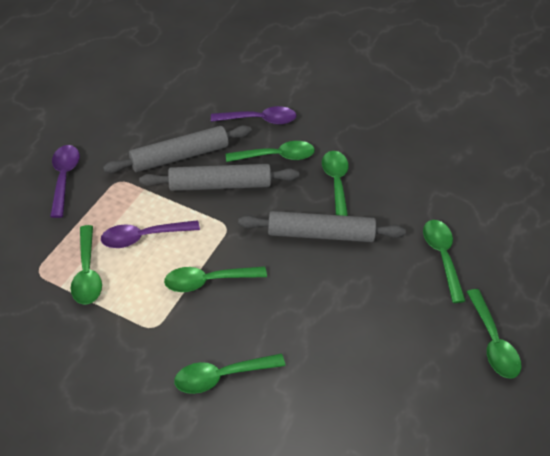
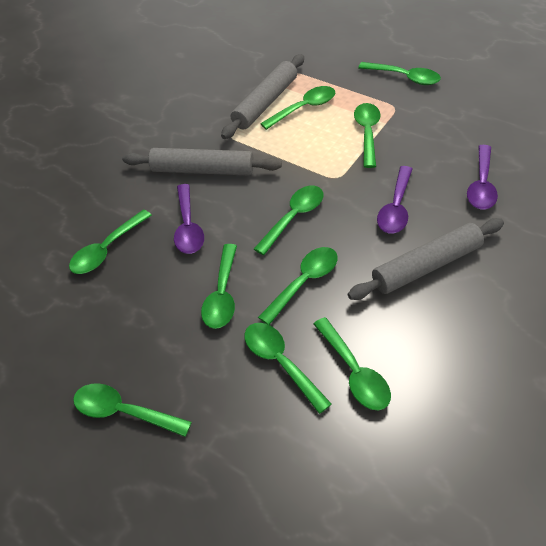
green spoon: 7 -> 10

